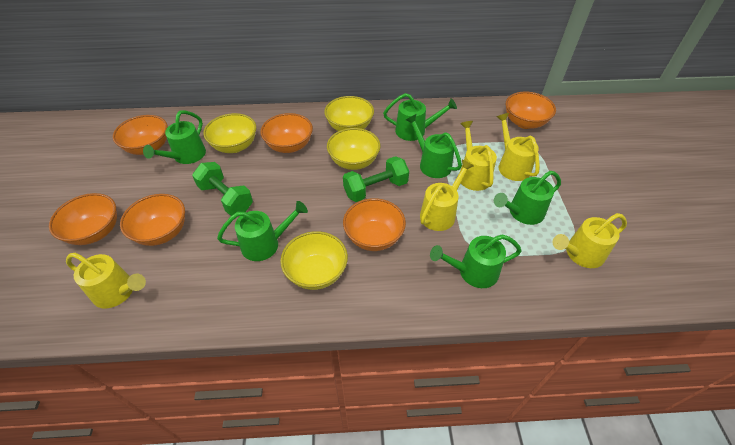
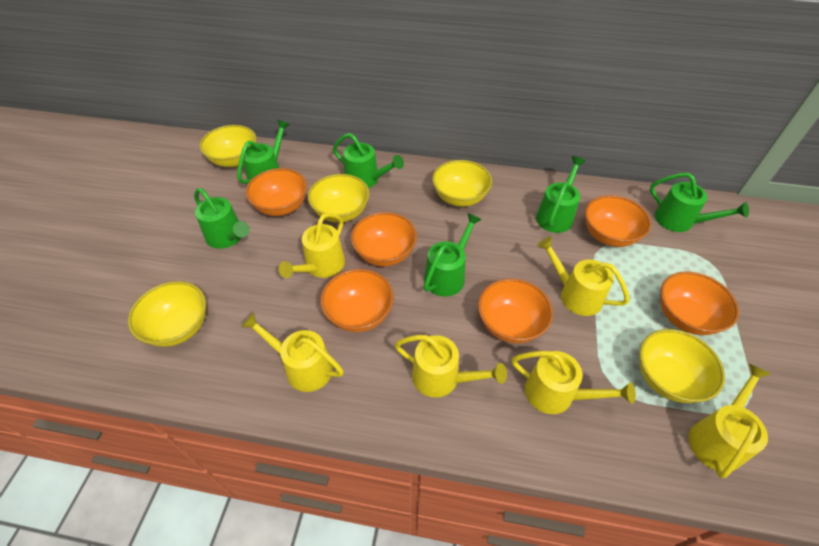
green dumbbell: 2 -> 0
yellow bowl: 4 -> 5
yellow watering can: 5 -> 6

